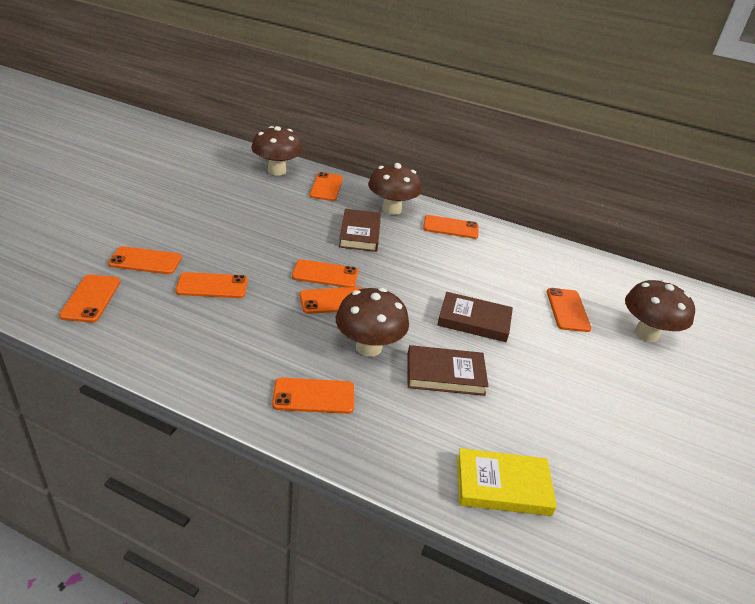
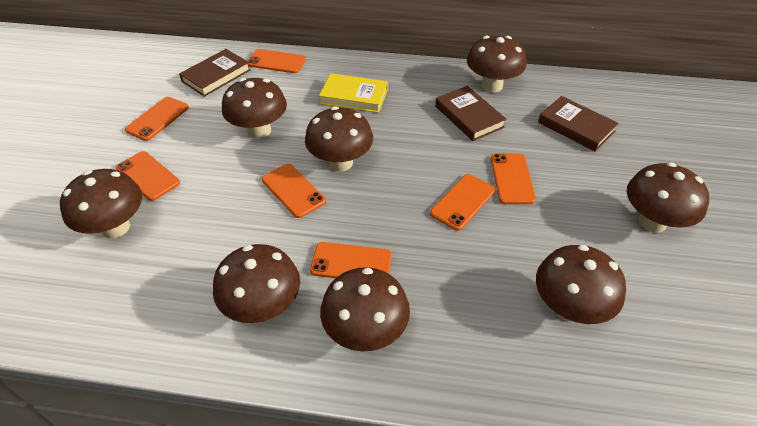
brown mushroom: 4 -> 8
orange phone: 9 -> 7

